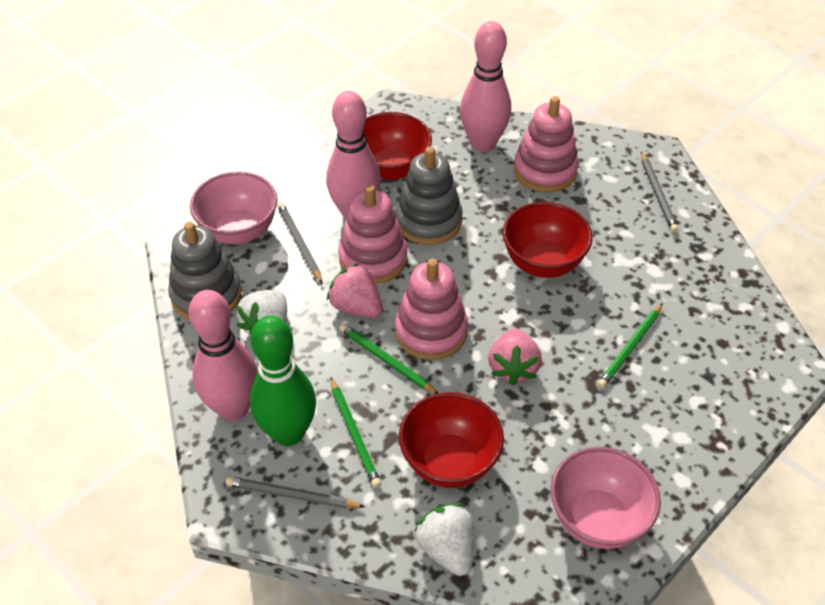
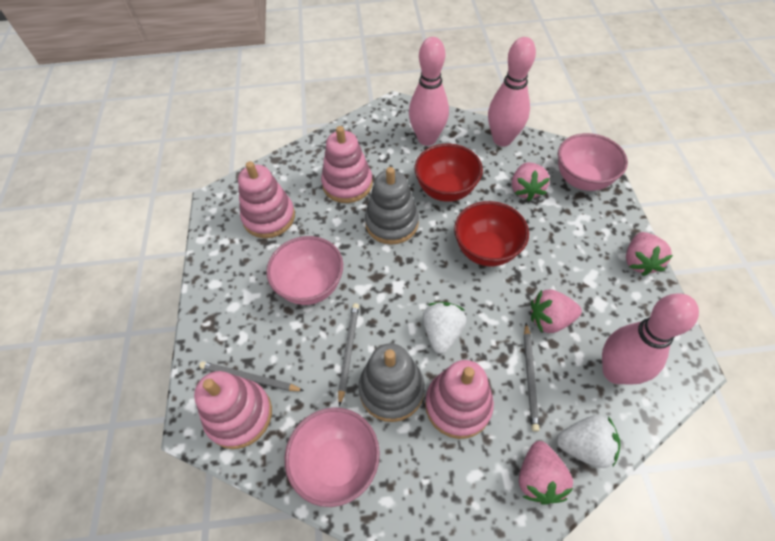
green bowling pin: 1 -> 0
green pencil: 3 -> 0
pink bowl: 2 -> 3
pink stacking toy: 3 -> 4
pink strawberry: 2 -> 4
red bowl: 3 -> 2

